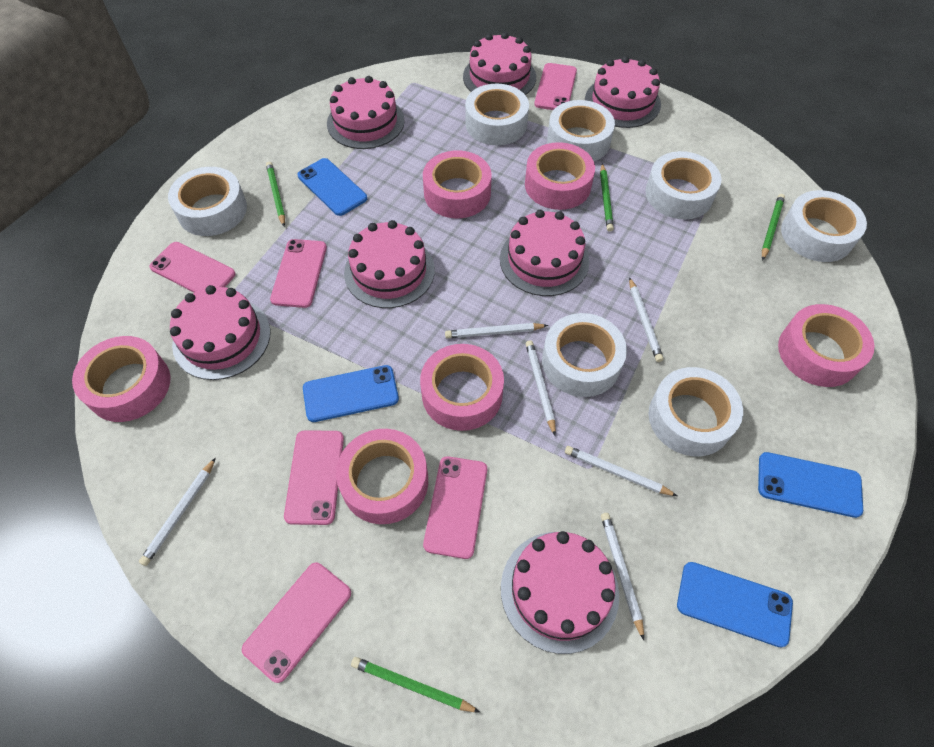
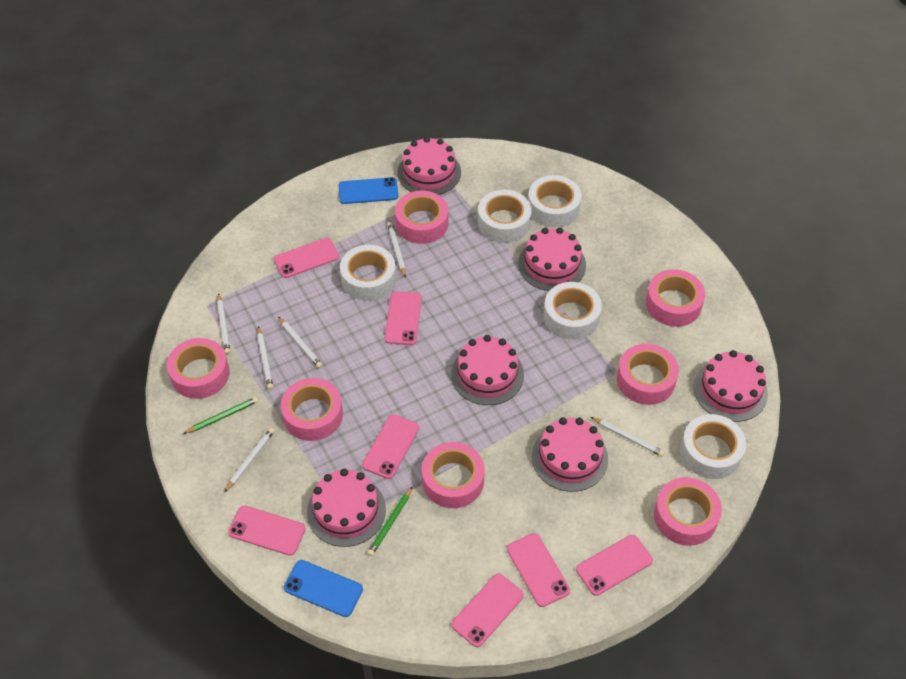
blue phone: 4 -> 2
green pencil: 4 -> 2
pink cake: 7 -> 6
pink phone: 6 -> 7
pink tape: 6 -> 7
white tape: 7 -> 5

